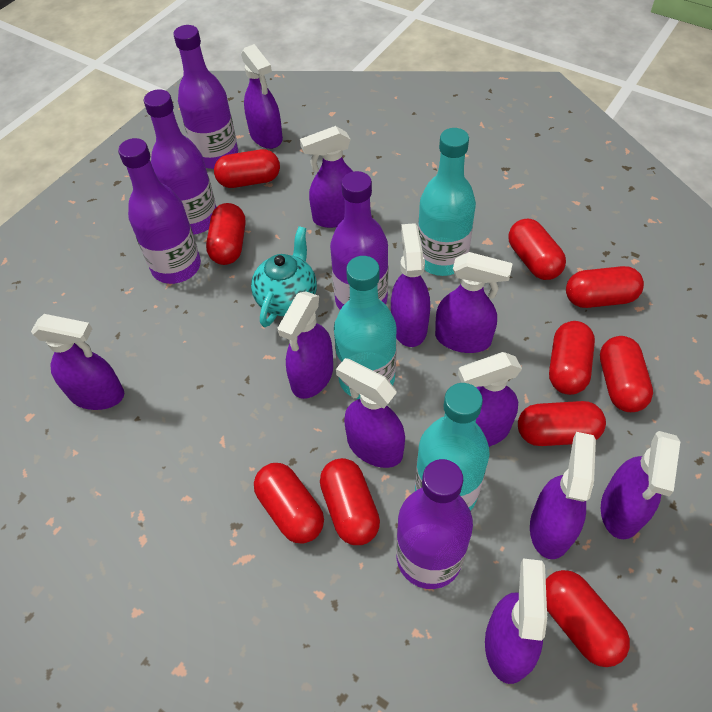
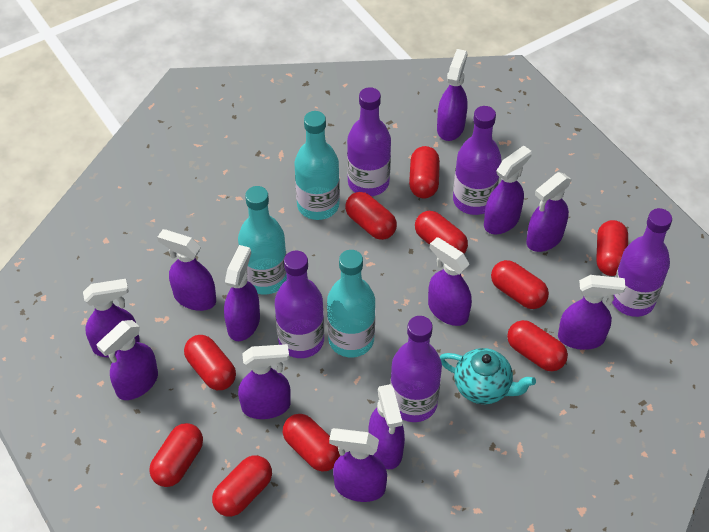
purple spray bottle: 11 -> 12

